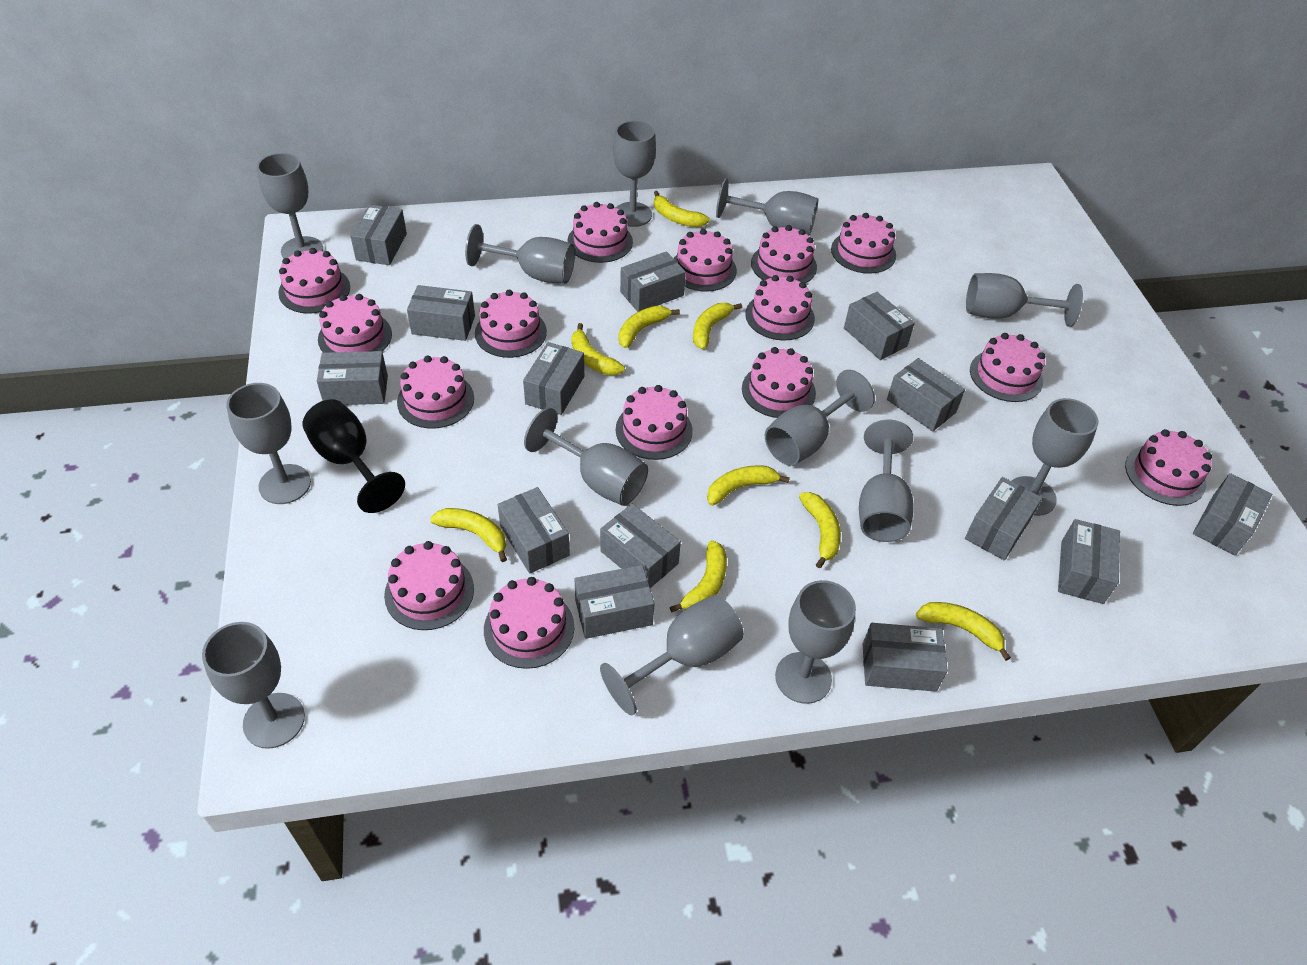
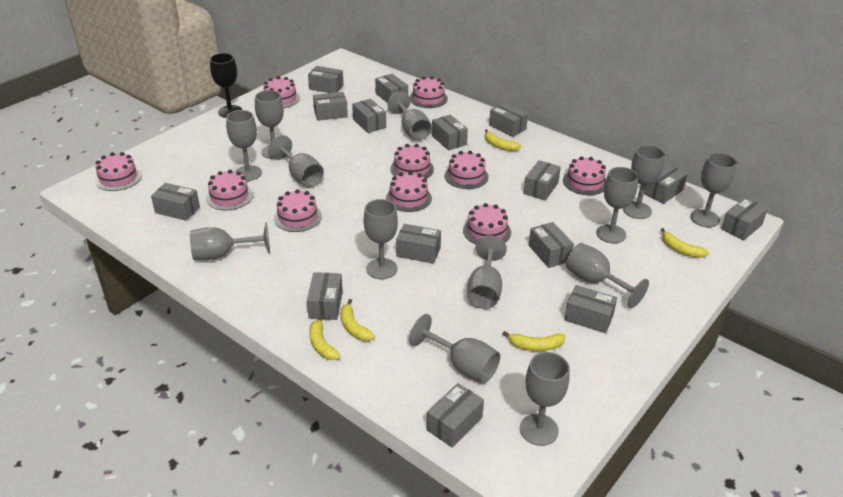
grey box: 14 -> 15
pink cake: 15 -> 10
yellow banana: 9 -> 5

